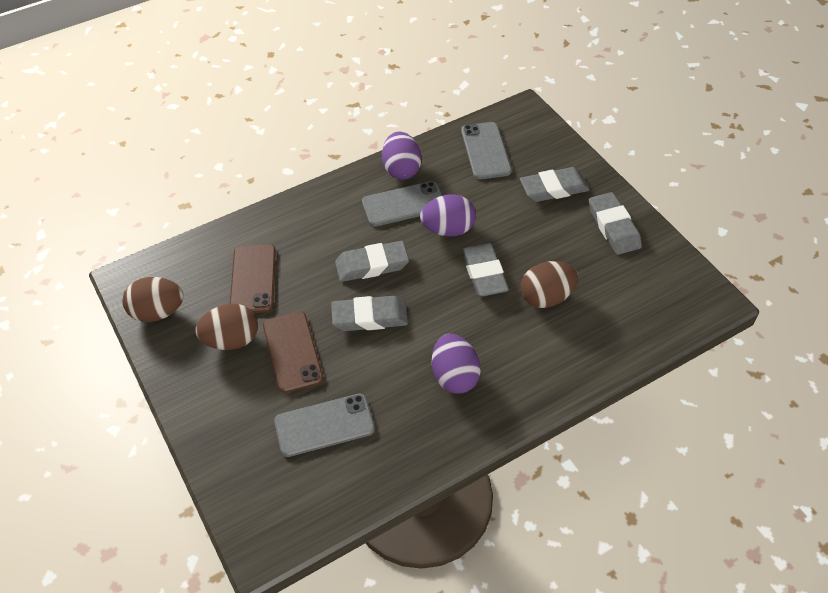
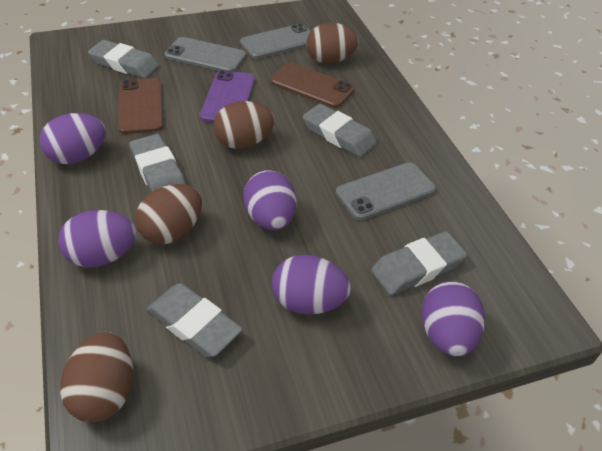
brown egg: 3 -> 4
purple egg: 3 -> 5
purple phone: 0 -> 1

